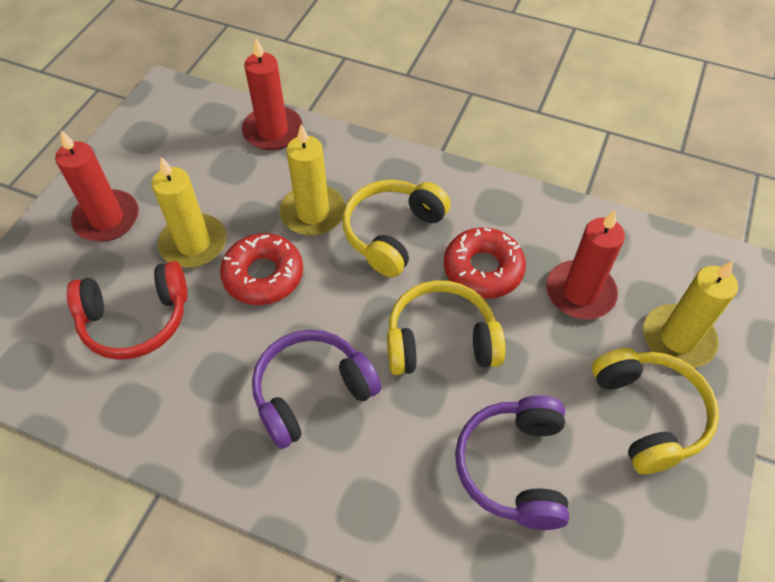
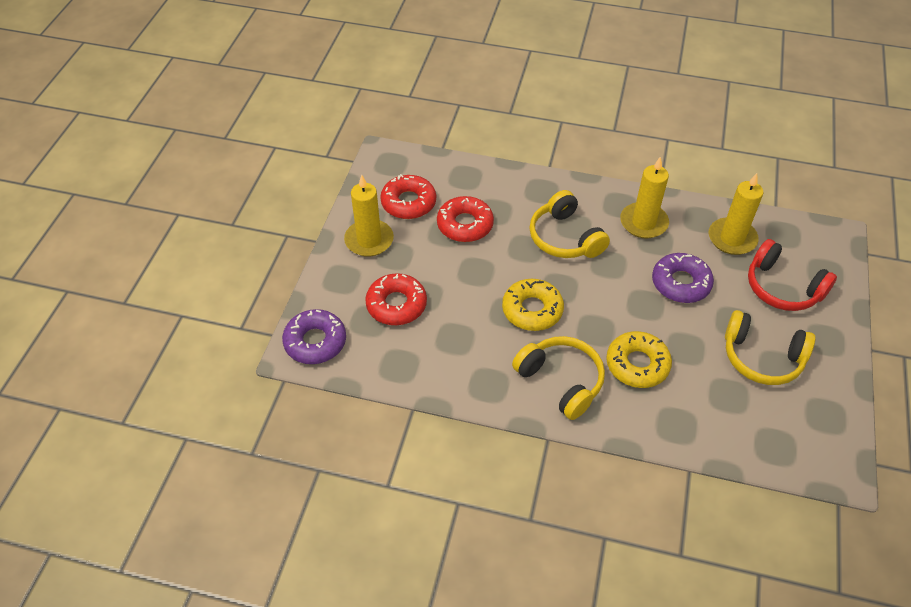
purple donut: 0 -> 2
purple headphones: 2 -> 0
red candle: 3 -> 0
red donut: 2 -> 3
yellow donut: 0 -> 2

